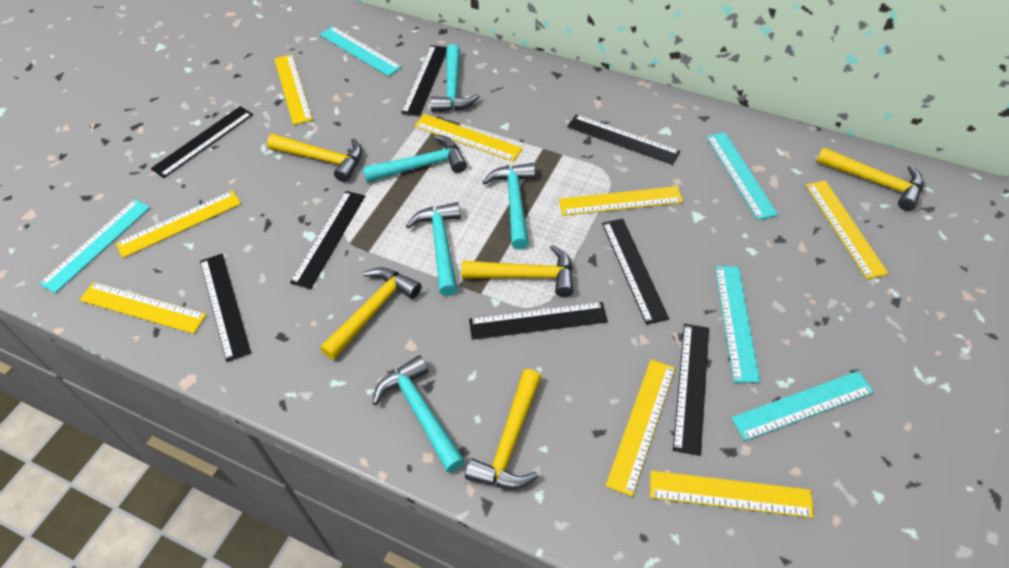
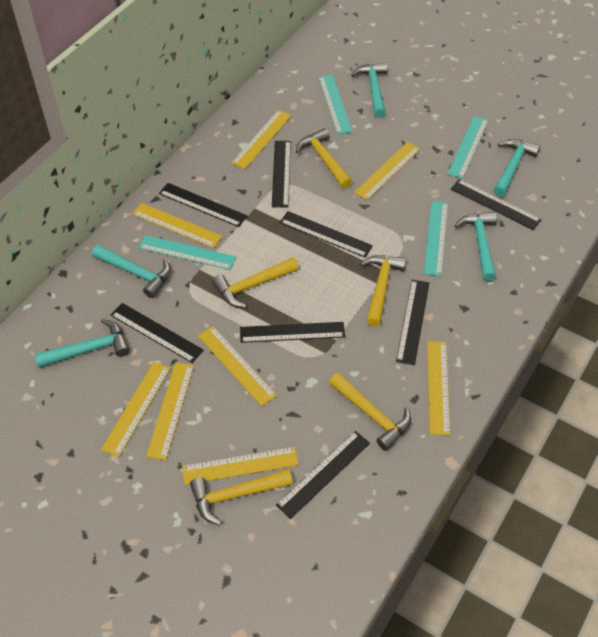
turquoise ruler: 5 -> 4

